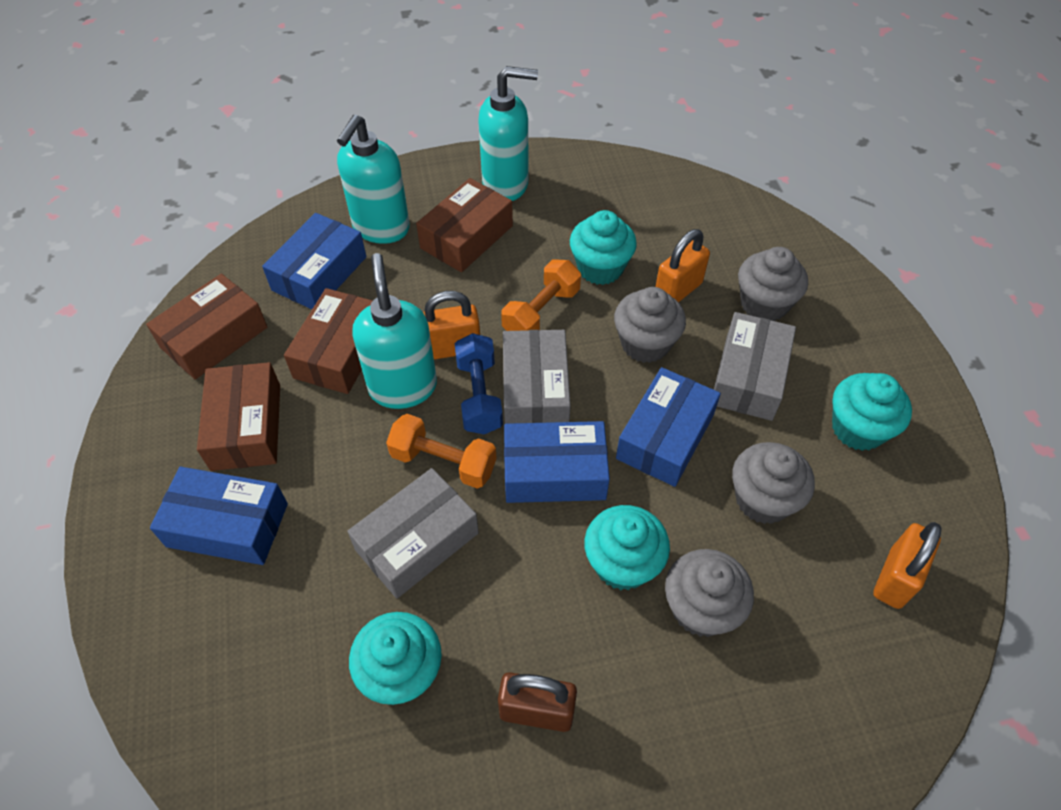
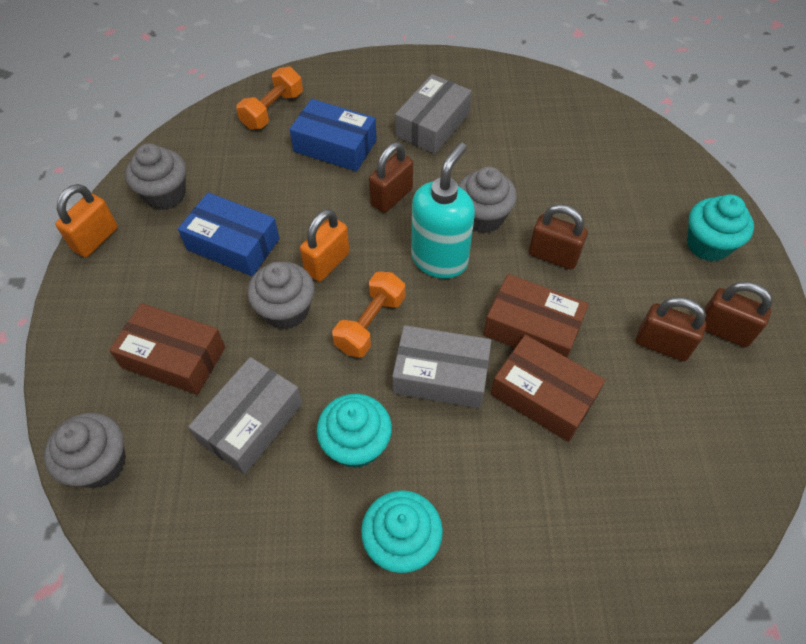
blue box: 4 -> 2
blue dumbbell: 1 -> 0
brown box: 4 -> 3
brown padlock: 1 -> 4
orange padlock: 3 -> 2
turquoise cupcake: 4 -> 3
turquoise soap dispenser: 3 -> 1

